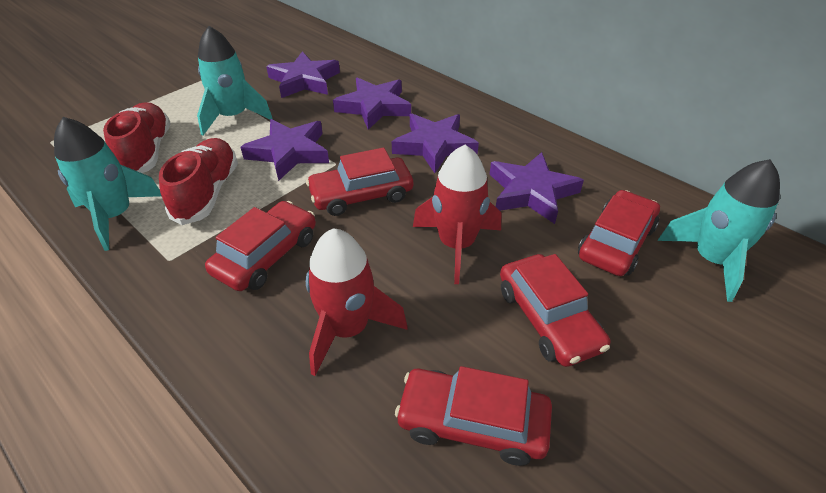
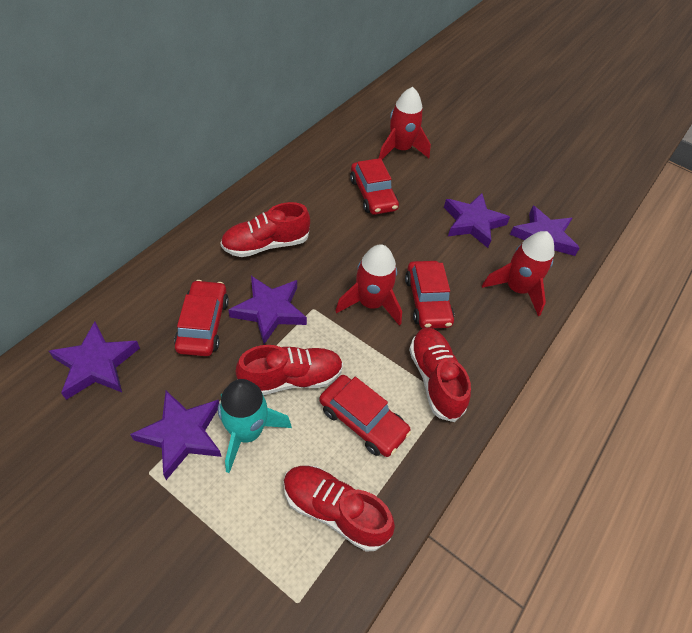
red car: 5 -> 4
red rocket: 2 -> 3
red shoe: 2 -> 4
turquoise rocket: 3 -> 1

